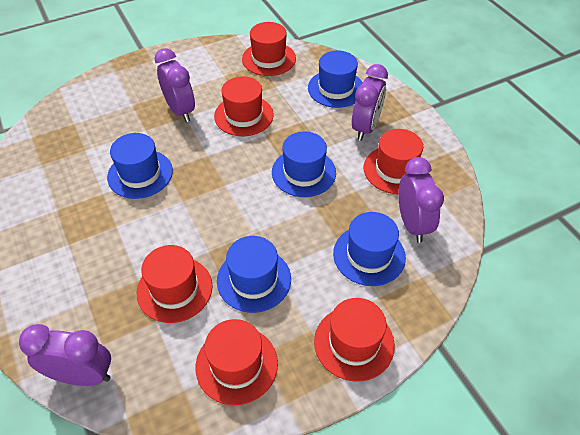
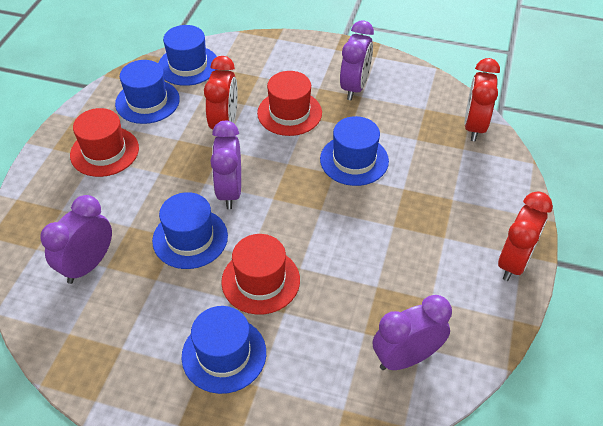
red clock: 0 -> 3
red hat: 6 -> 3

